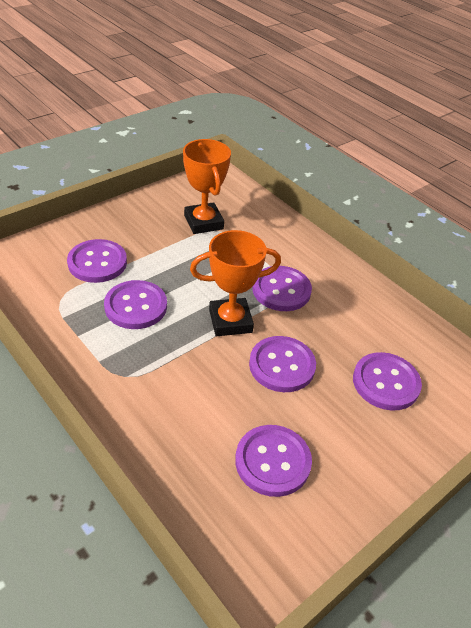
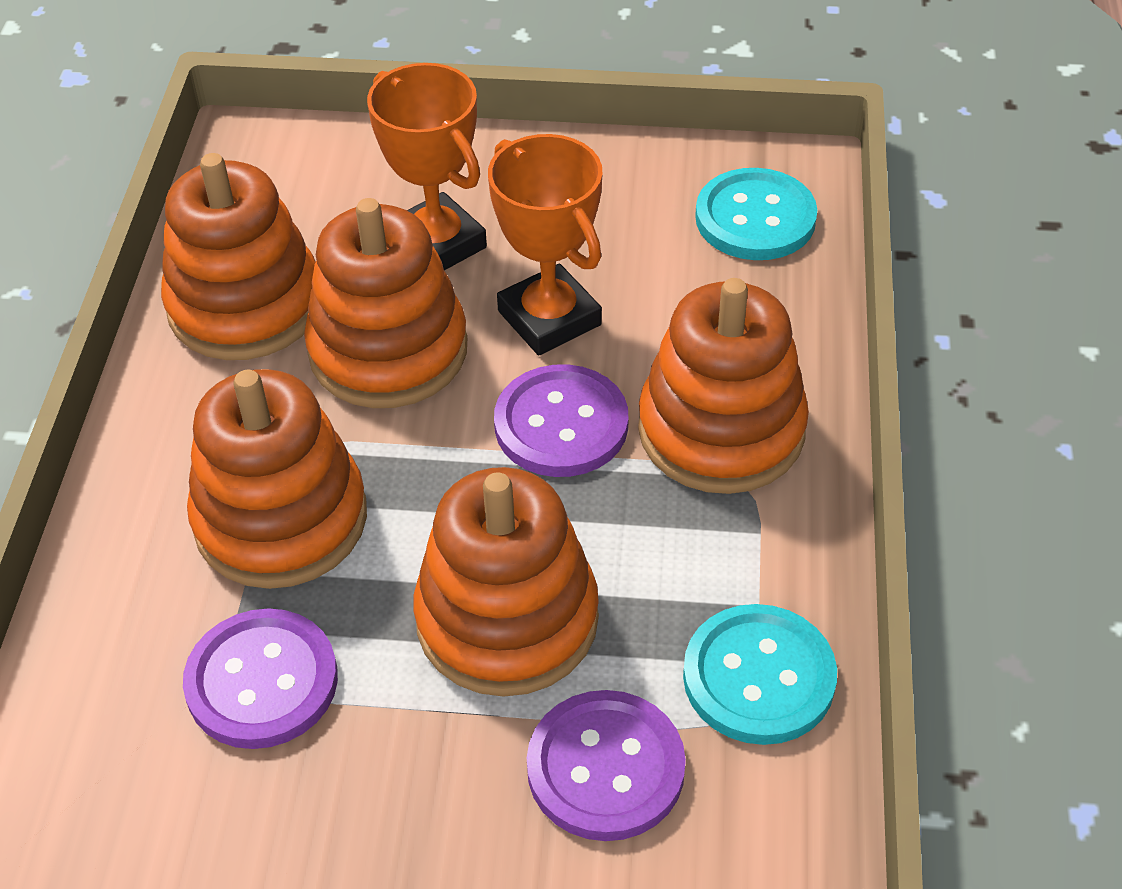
orange stacking toy: 0 -> 5
purple button: 6 -> 3
turquoise button: 0 -> 2

